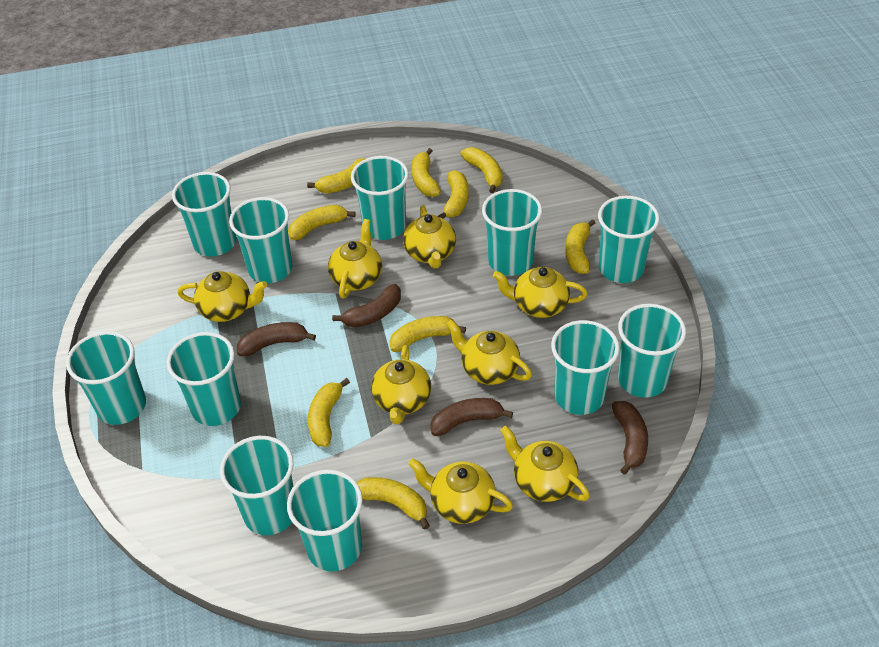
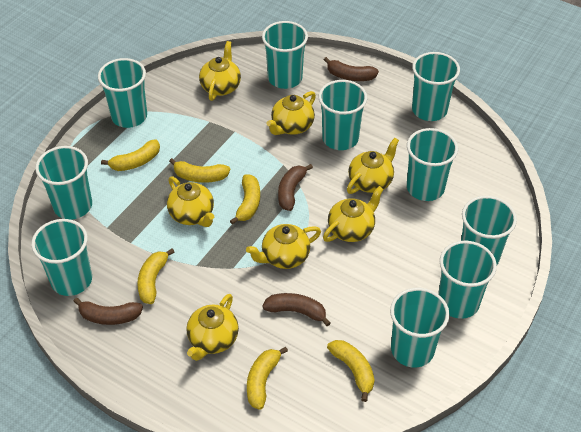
turquoise cup: 11 -> 10
yellow banana: 9 -> 6
yellow teapot: 8 -> 7

